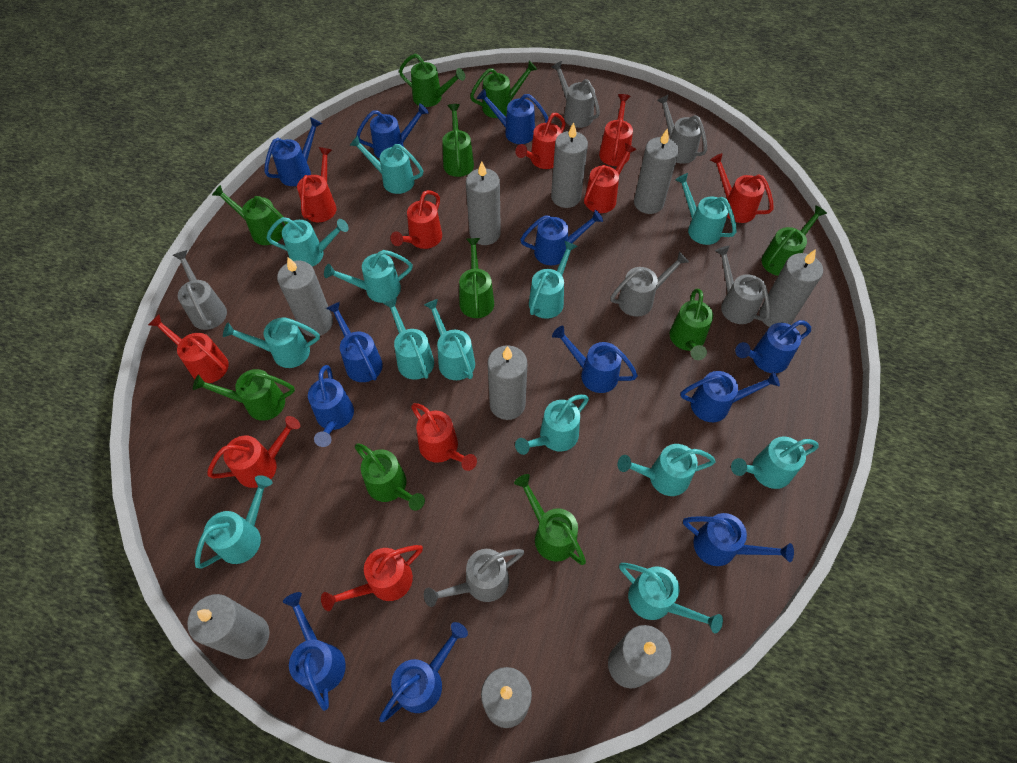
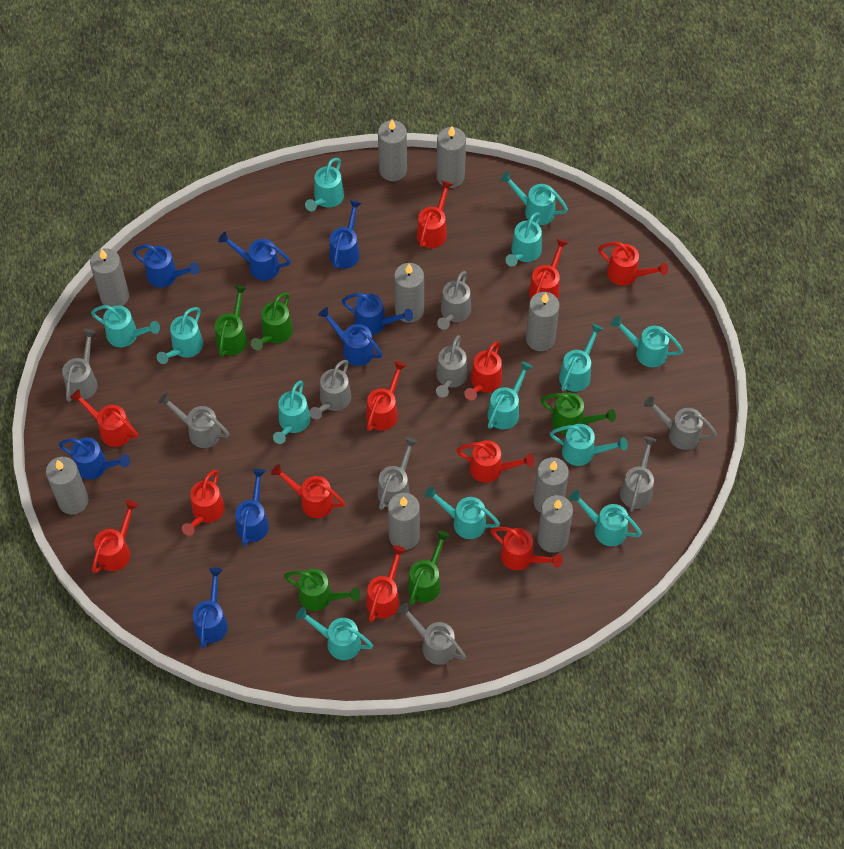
blue watering can: 12 -> 8
green watering can: 10 -> 5
grey watering can: 6 -> 9
red watering can: 10 -> 12

